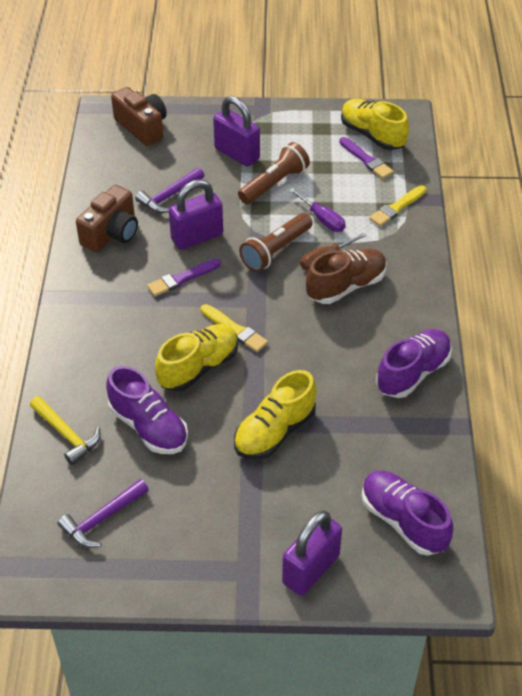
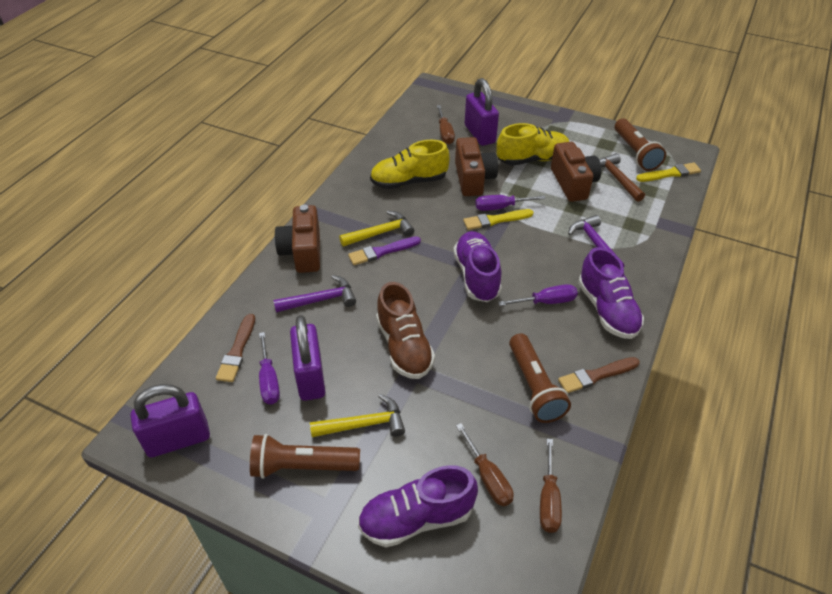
brown brush: 0 -> 2
brown camera: 2 -> 3
brown flashlight: 2 -> 3
brown hammer: 0 -> 1
brown screwdriver: 1 -> 3
purple brush: 2 -> 1
purple screwdriver: 1 -> 3
yellow hammer: 1 -> 2
yellow shoe: 3 -> 2

